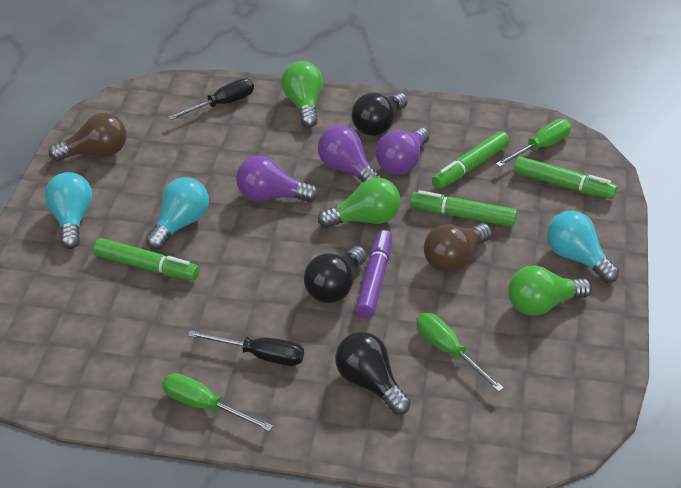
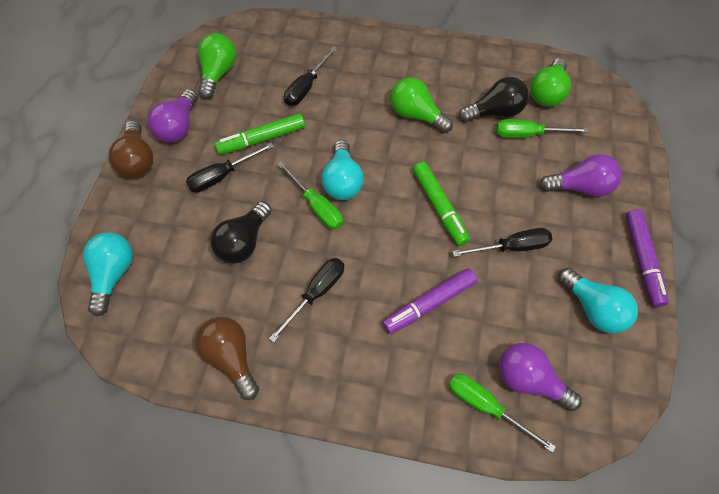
black light bulb: 3 -> 2
black screwdriver: 2 -> 4
green marker: 4 -> 2
purple marker: 1 -> 2

